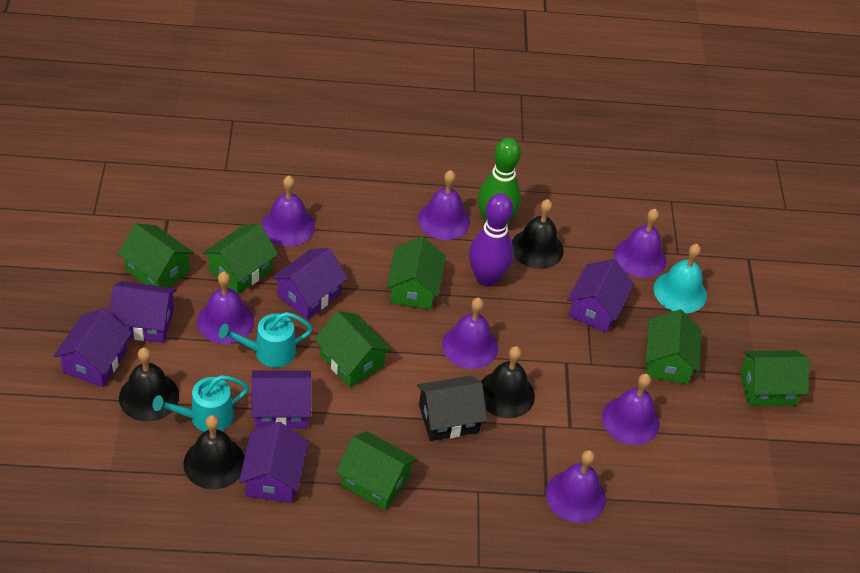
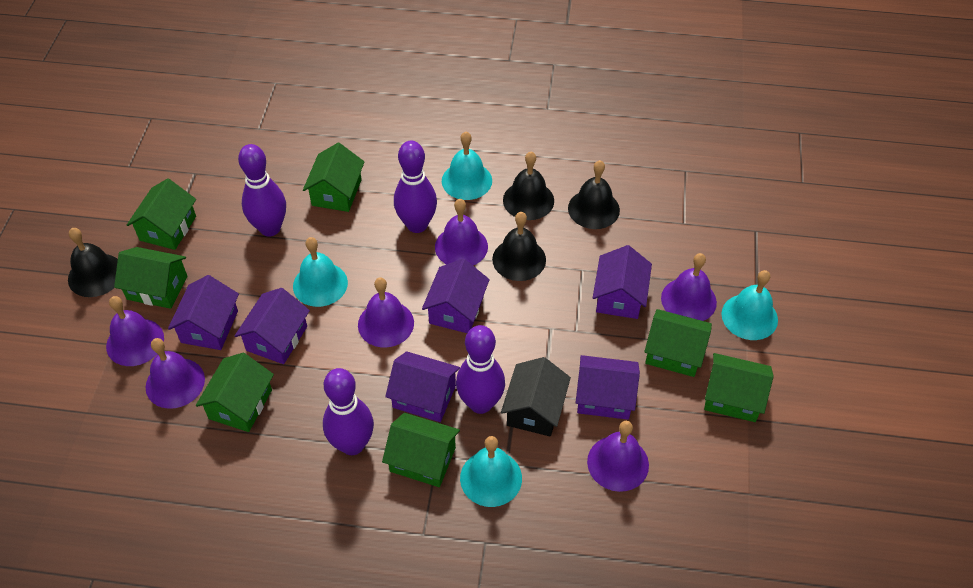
green bowling pin: 1 -> 0
purple bell: 7 -> 6
purple bowling pin: 1 -> 4
turquoise bell: 1 -> 4
turquoise watering can: 2 -> 0

